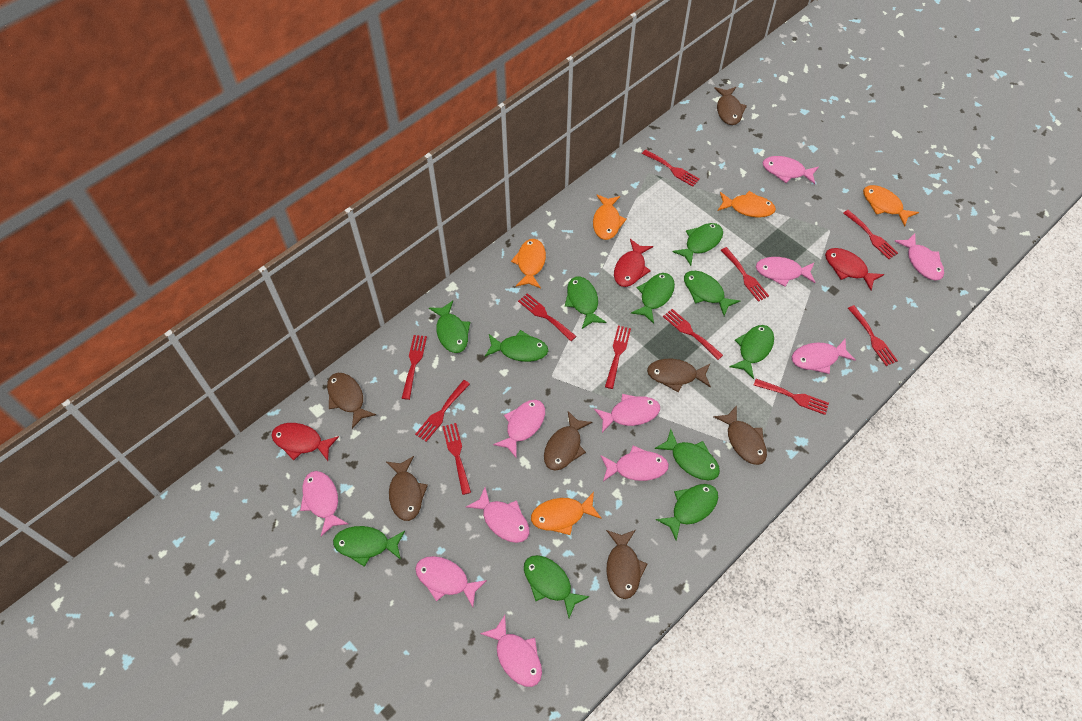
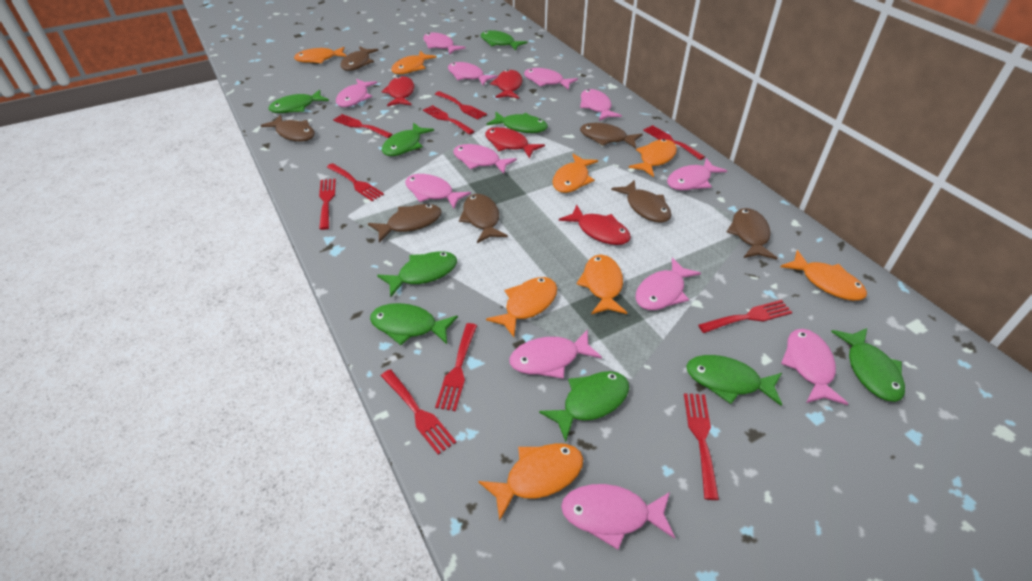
green fish: 11 -> 9
orange fish: 5 -> 8
pink fish: 11 -> 12
red fish: 3 -> 4
red fork: 11 -> 10

